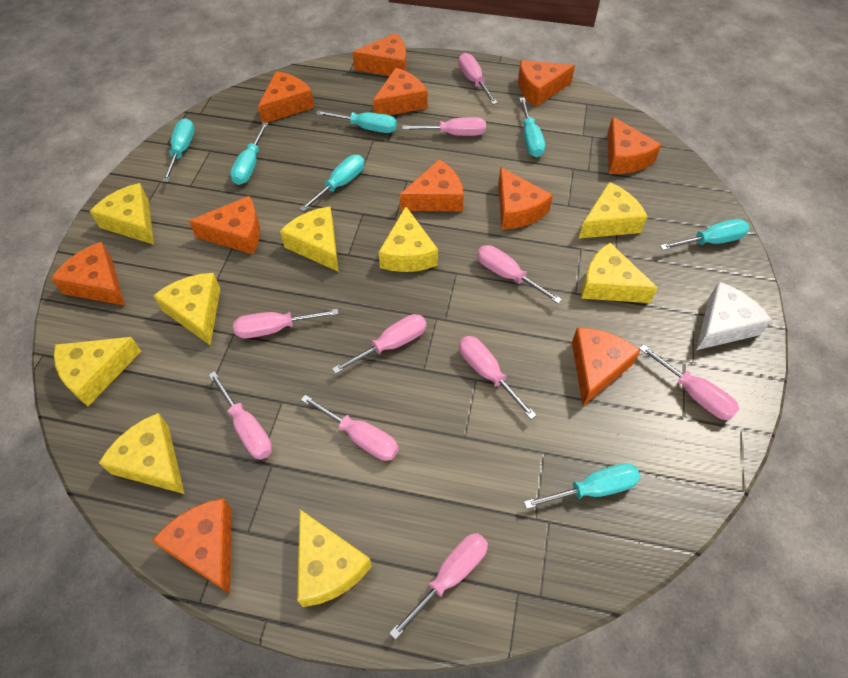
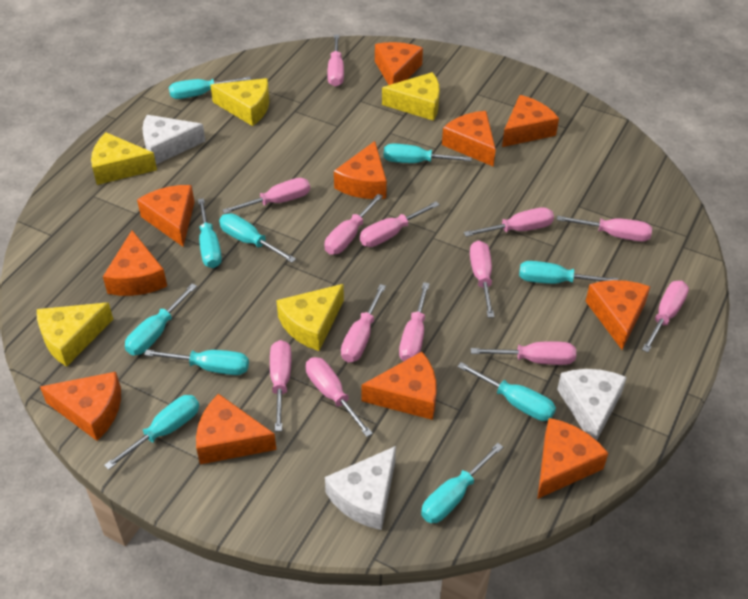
pink screwdriver: 10 -> 13
turquoise screwdriver: 7 -> 10
white cheese: 1 -> 3
yellow cheese: 9 -> 5

